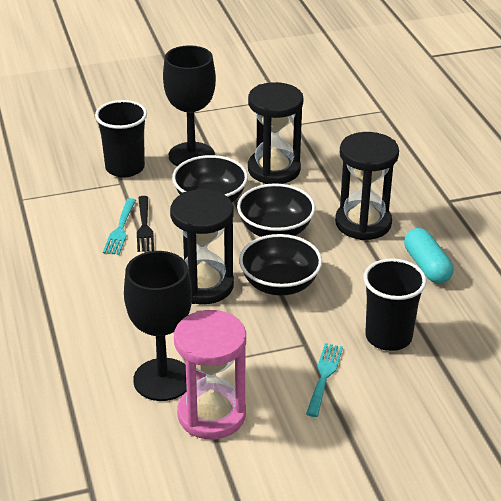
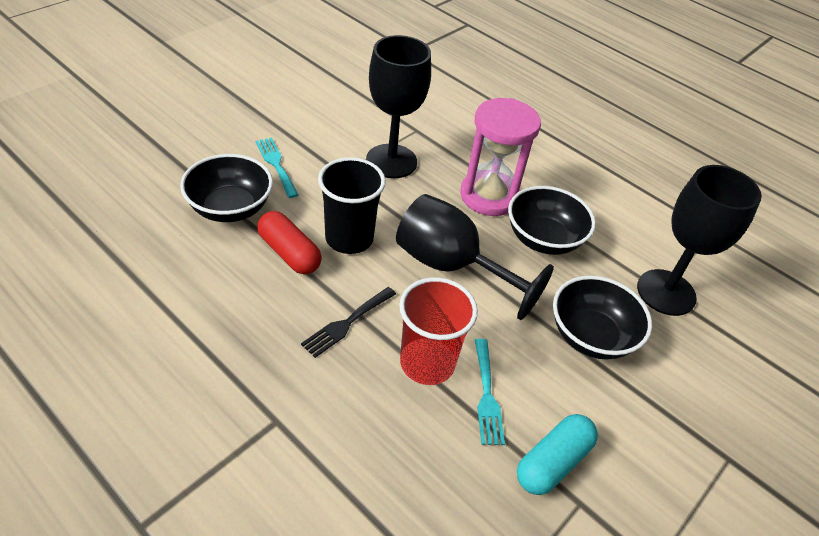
black cup: 2 -> 1
black goblet: 2 -> 3
black hourglass: 3 -> 0
red capsule: 0 -> 1
red cup: 0 -> 1

